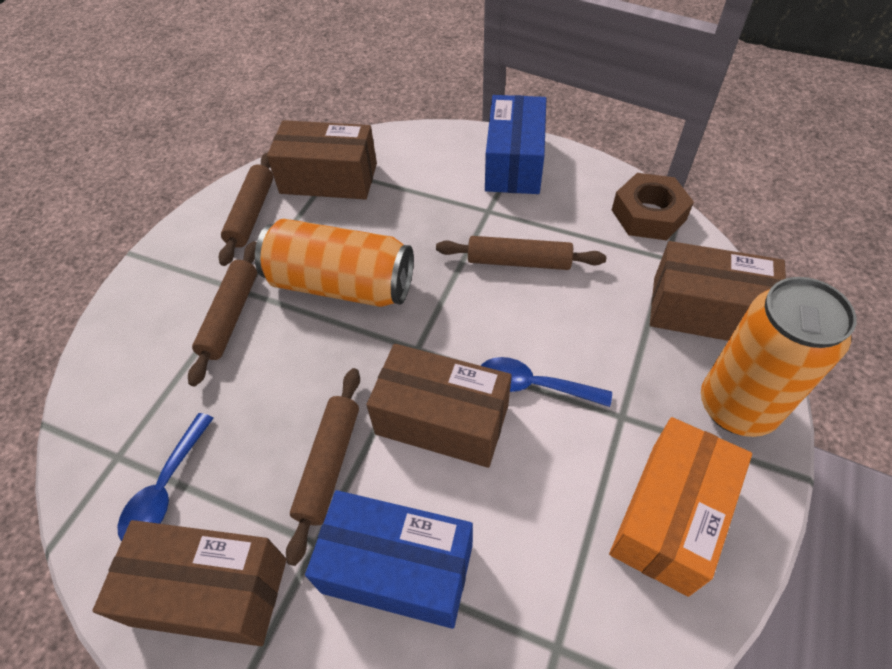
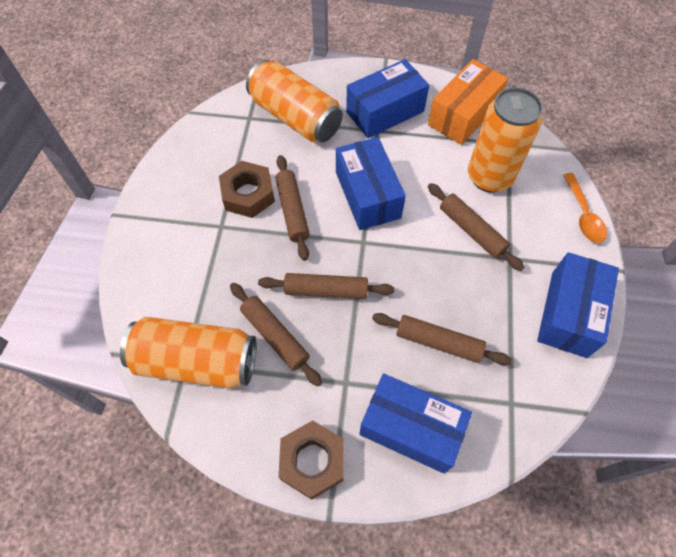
blue box: 2 -> 4
blue spoon: 2 -> 0
brown box: 4 -> 0
brown nut: 1 -> 2
brown rolling pin: 4 -> 5
orange can: 2 -> 3
orange spoon: 0 -> 1

